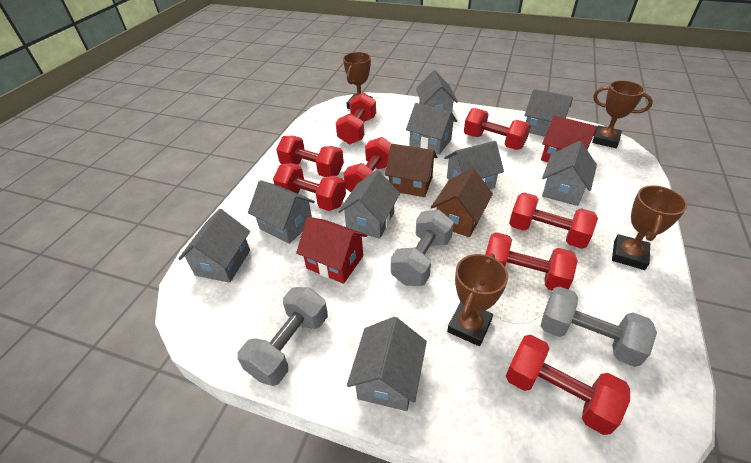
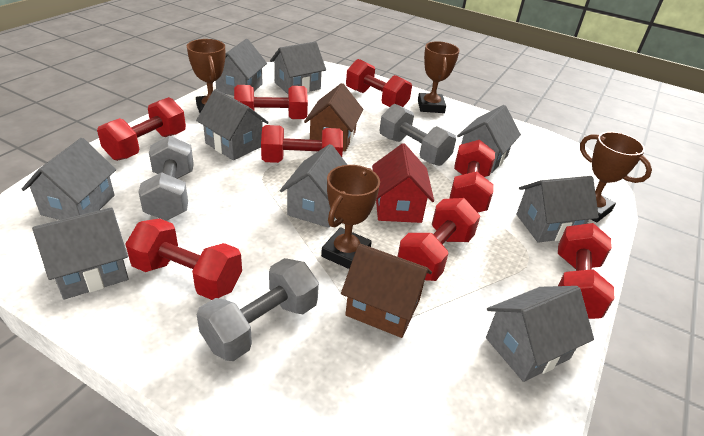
red house: 2 -> 1

